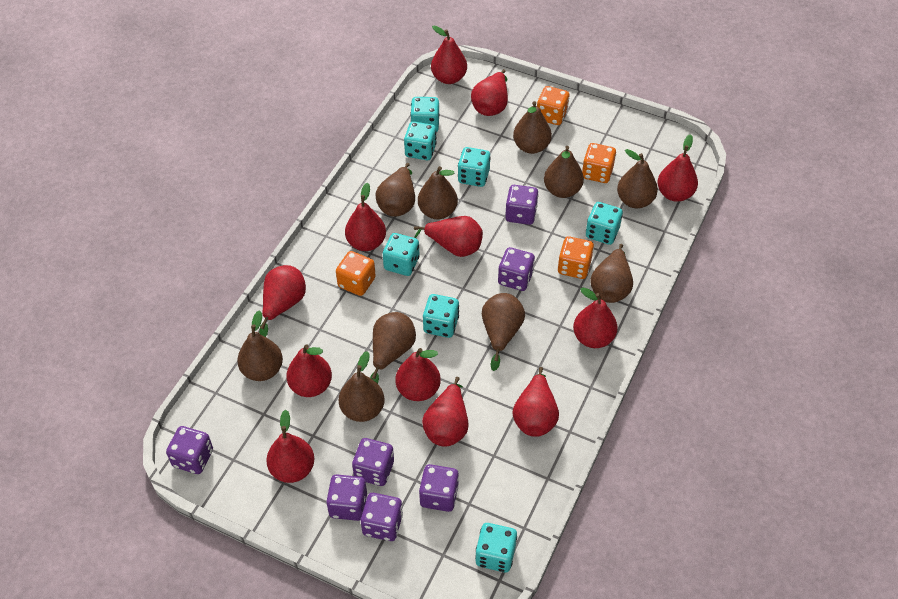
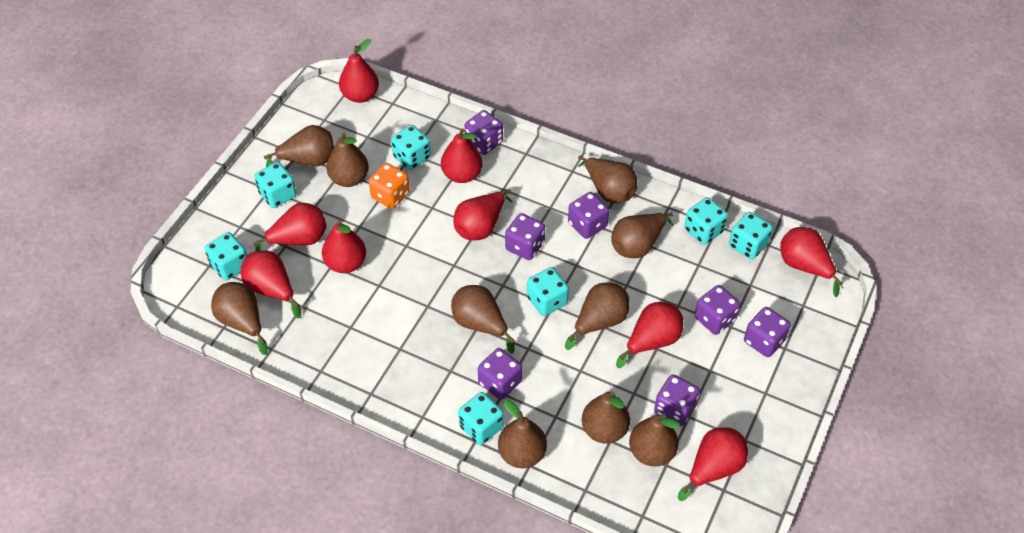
orange dice: 4 -> 1
red pear: 12 -> 9

